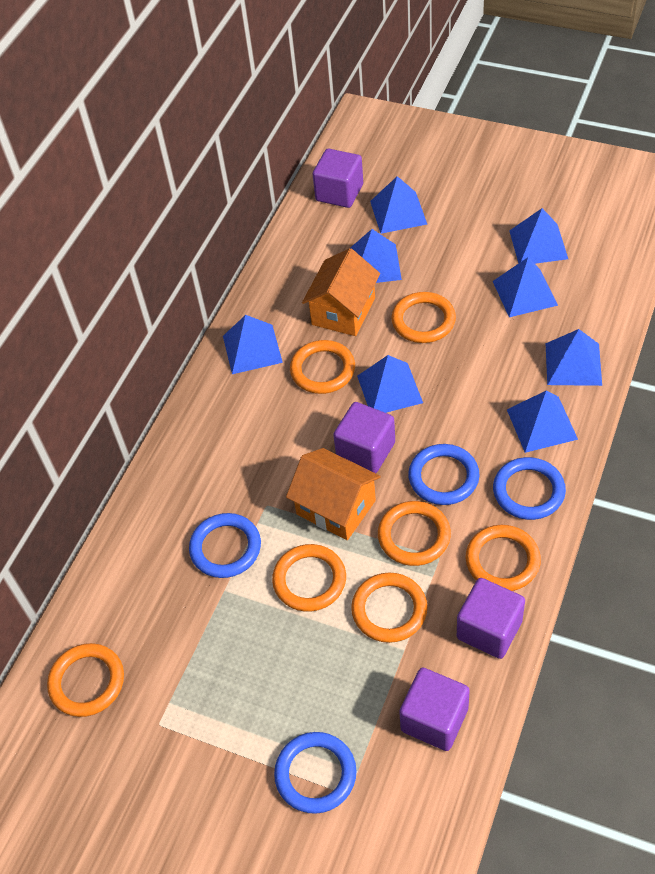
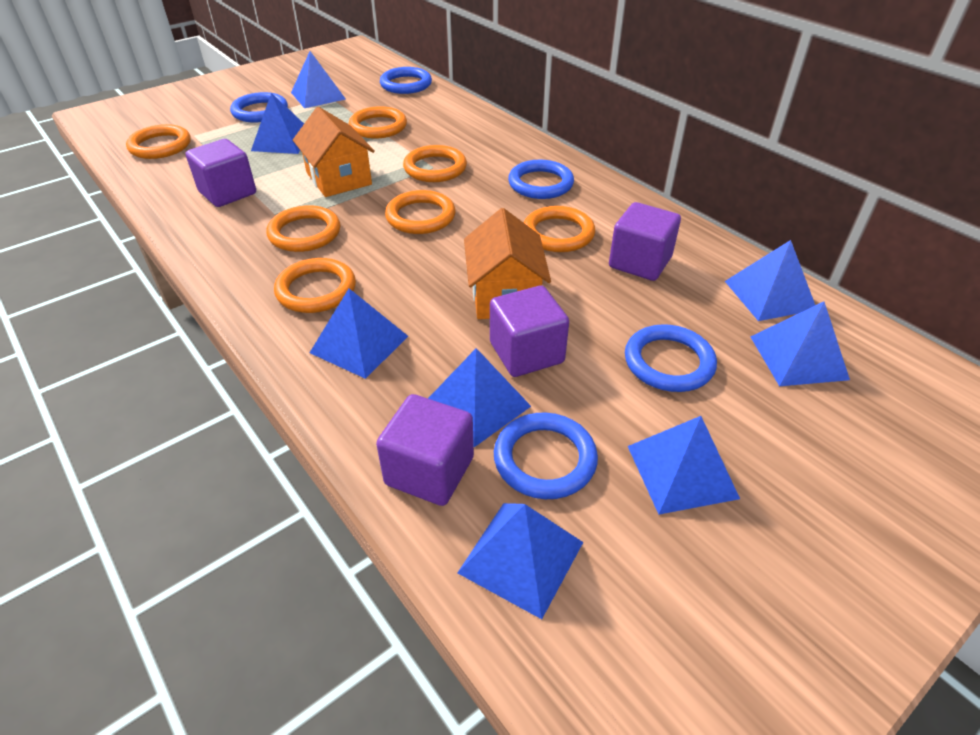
blue ring: 4 -> 5

